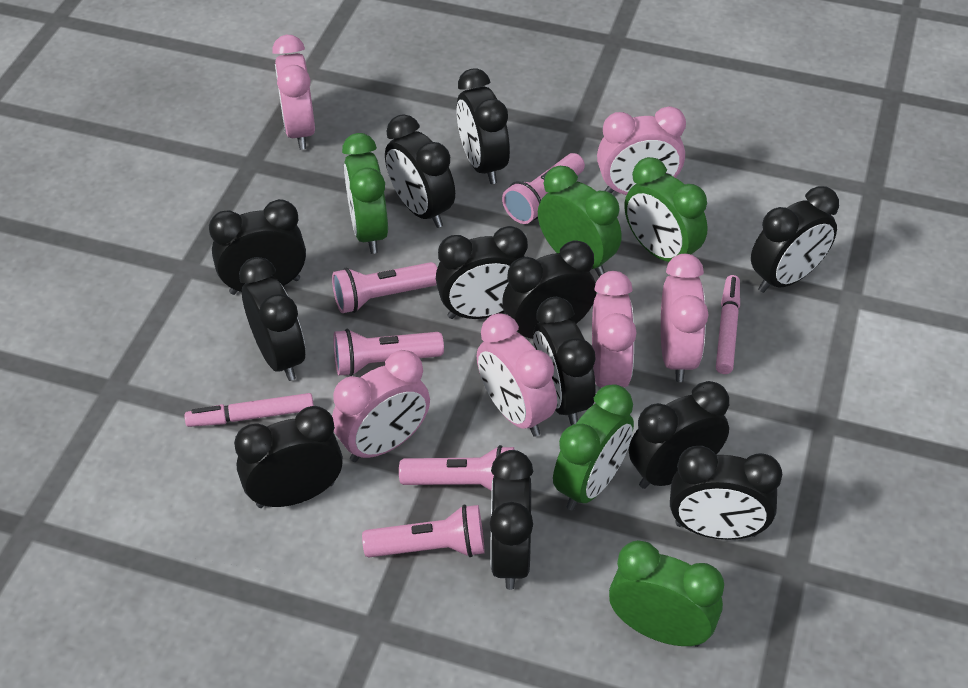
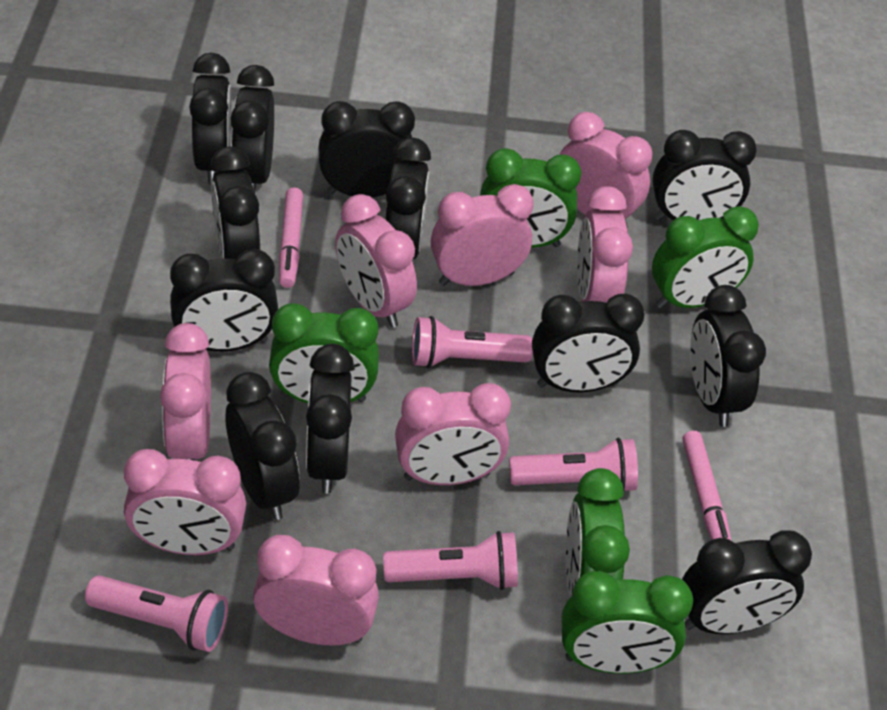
pink clock: 6 -> 8
pink flashlight: 5 -> 4

